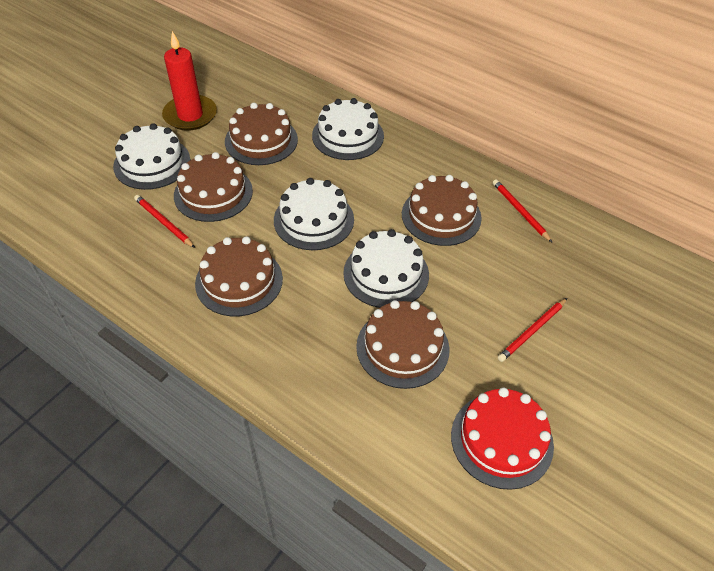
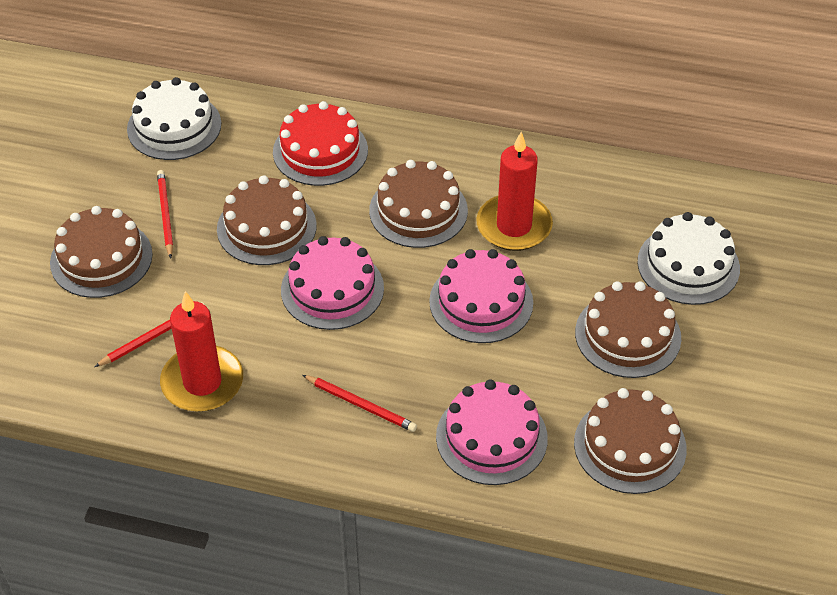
pink cake: 0 -> 3
red candle: 1 -> 2
white cake: 4 -> 2

